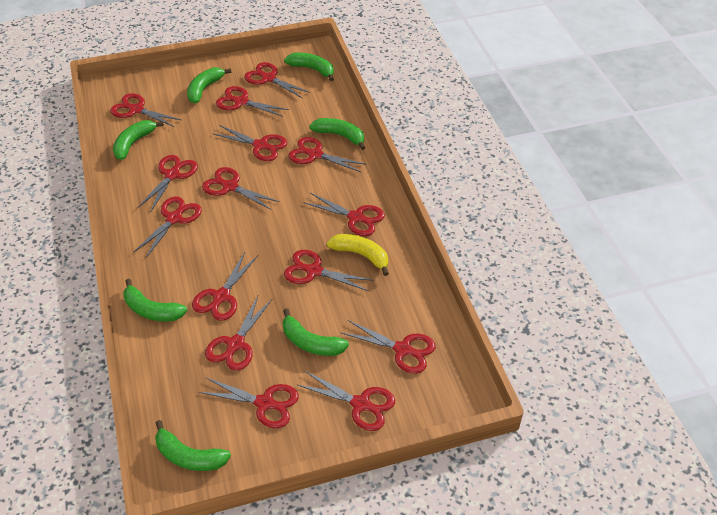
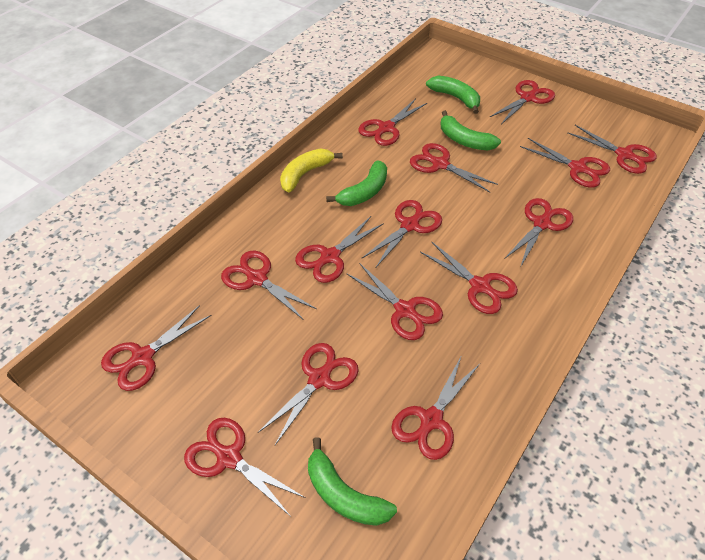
green banana: 7 -> 4

